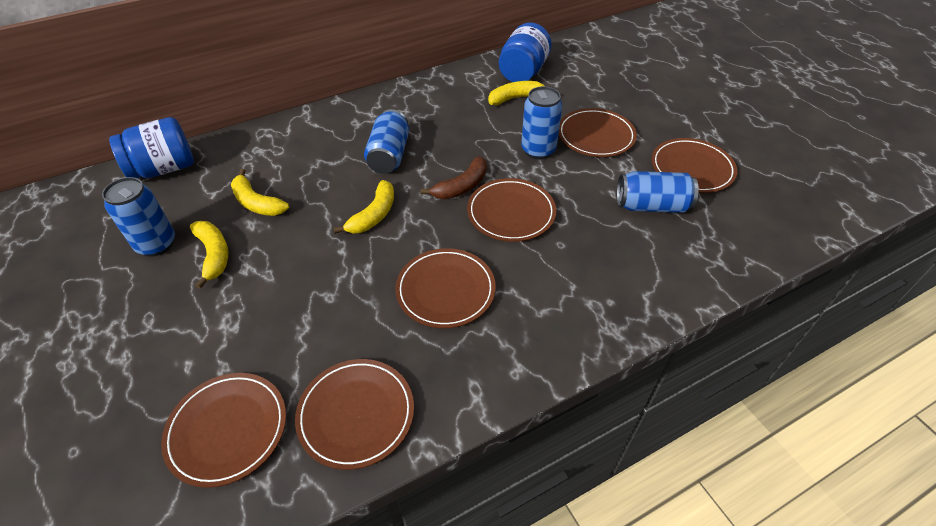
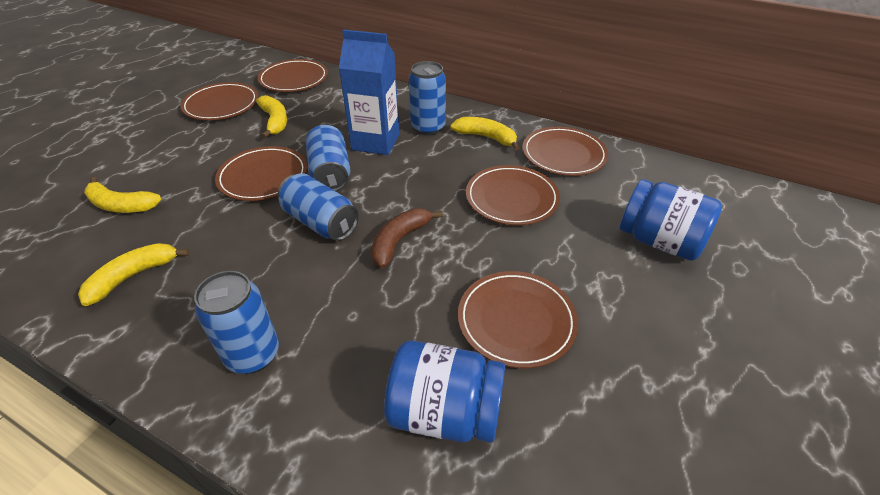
blue carton: 0 -> 1

